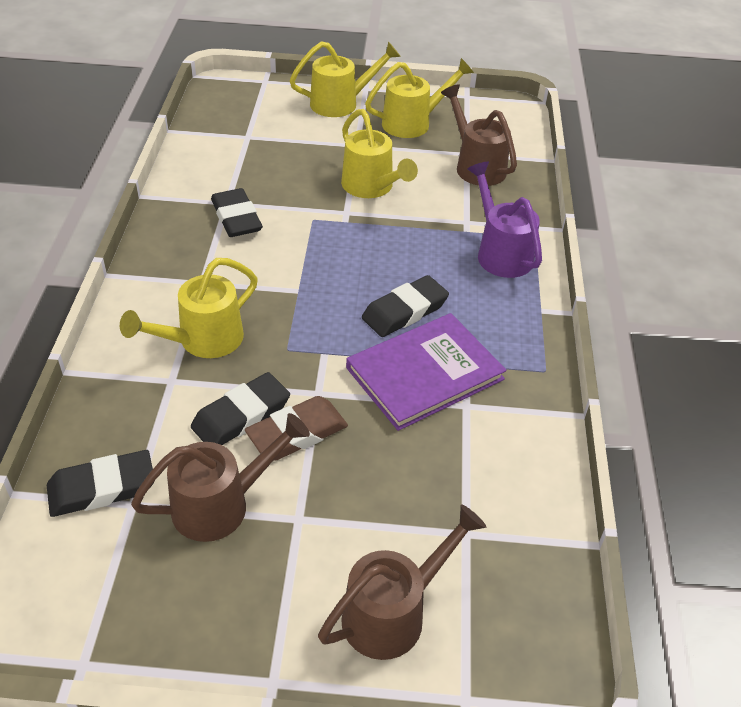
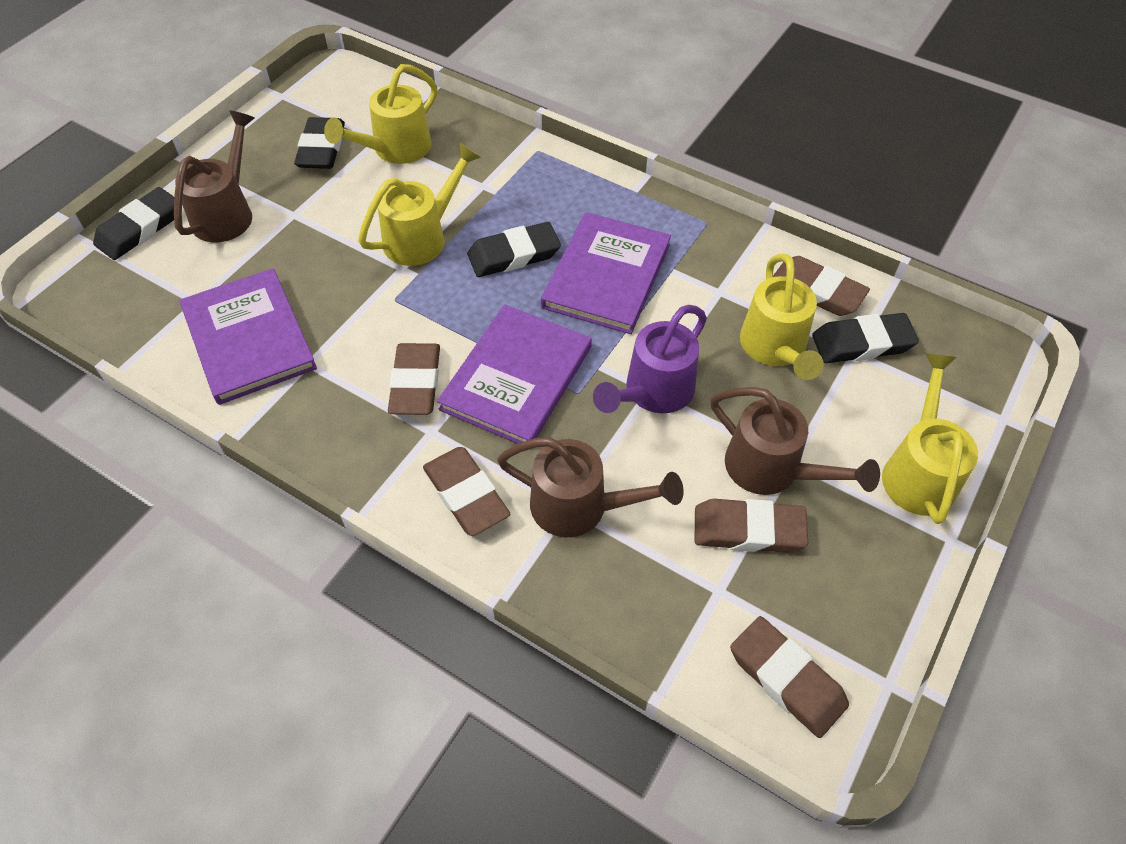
brown eraser: 1 -> 5
purple book: 1 -> 3

